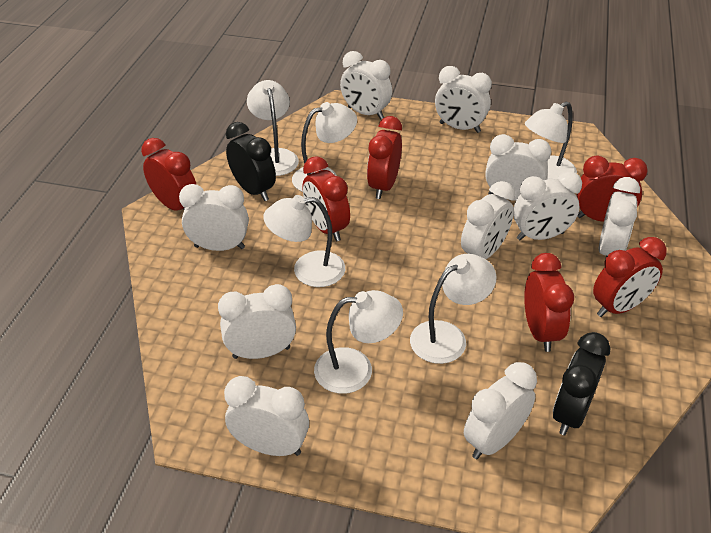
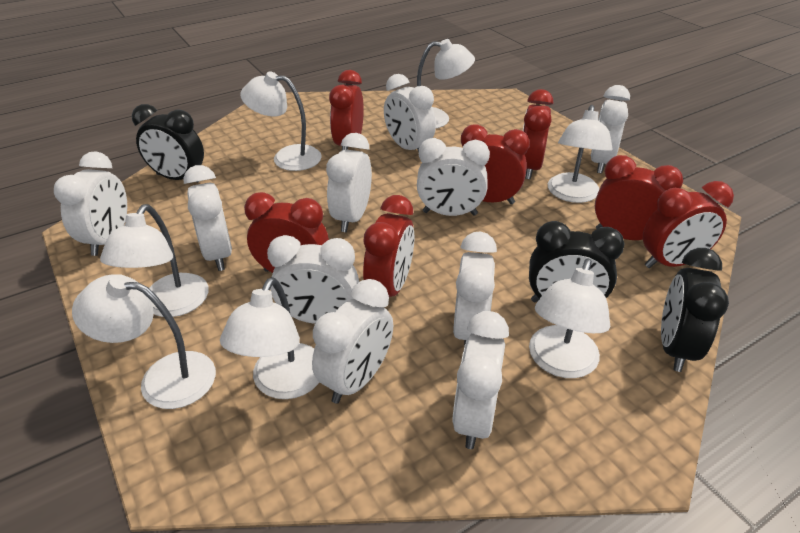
black clock: 2 -> 3
red clock: 6 -> 7
white lamp: 6 -> 7

